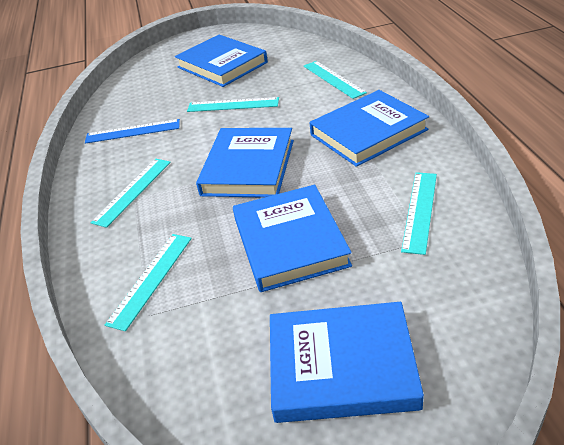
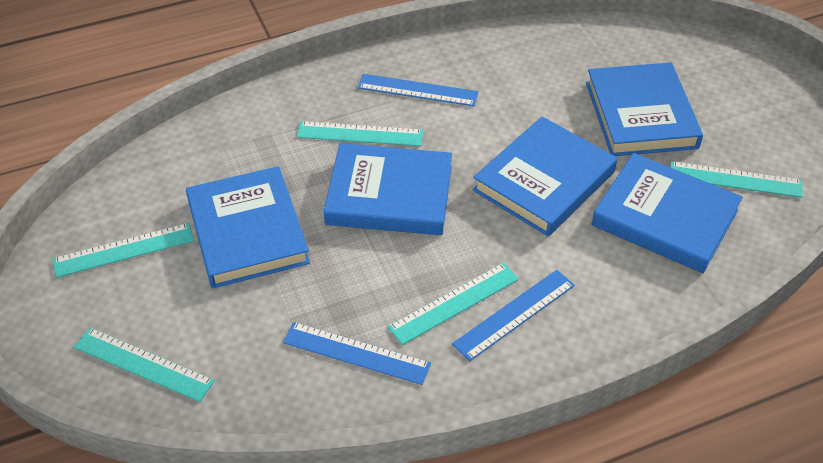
blue ruler: 1 -> 3

